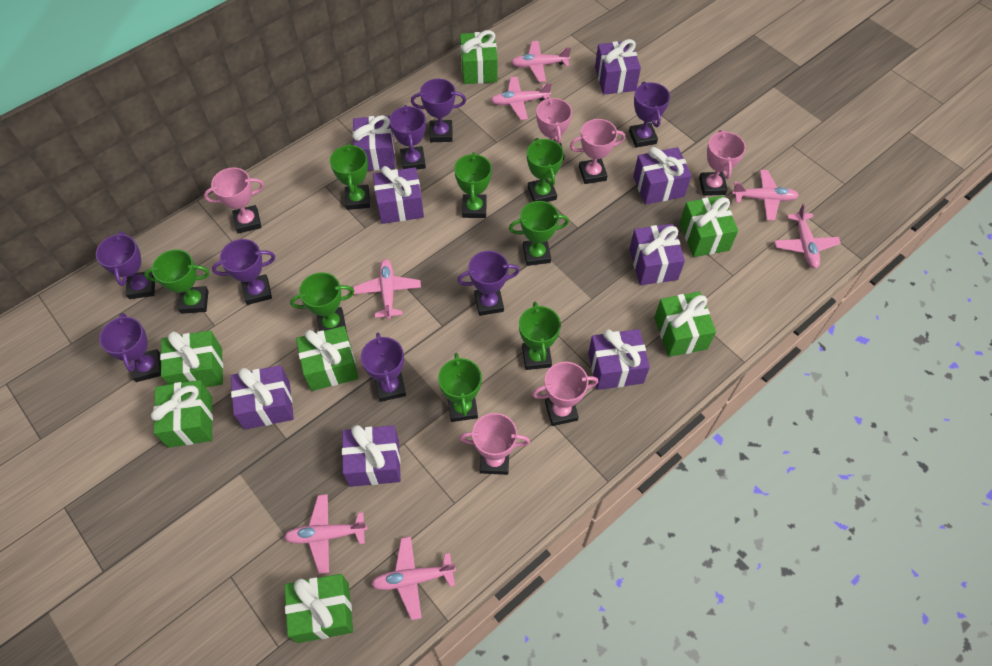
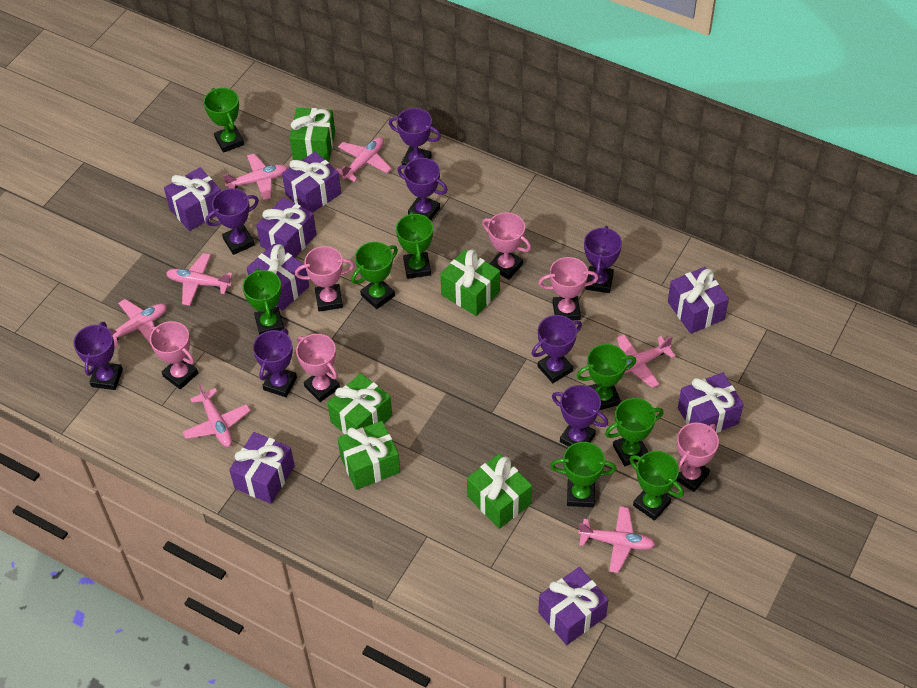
green gift: 7 -> 5

